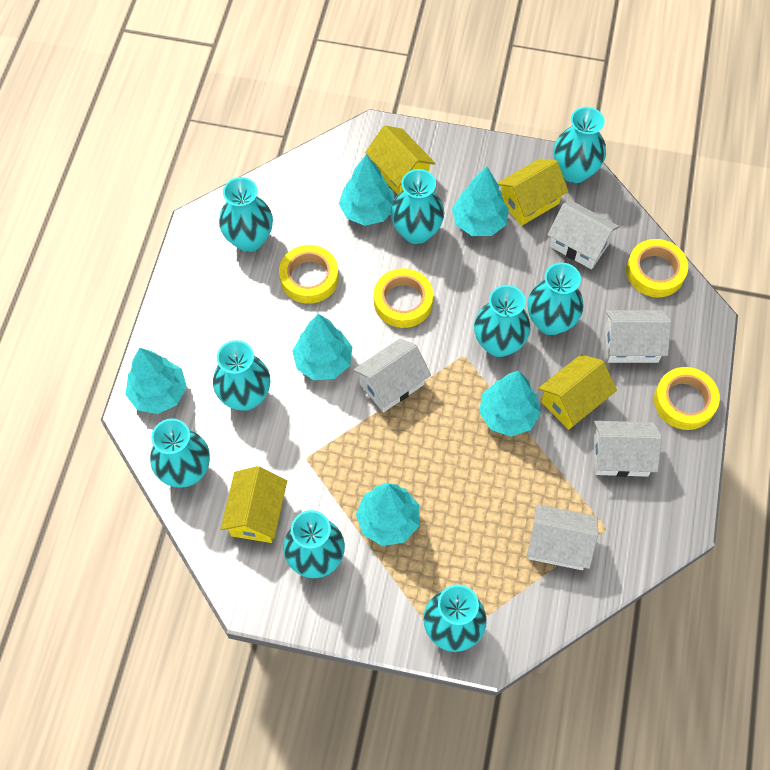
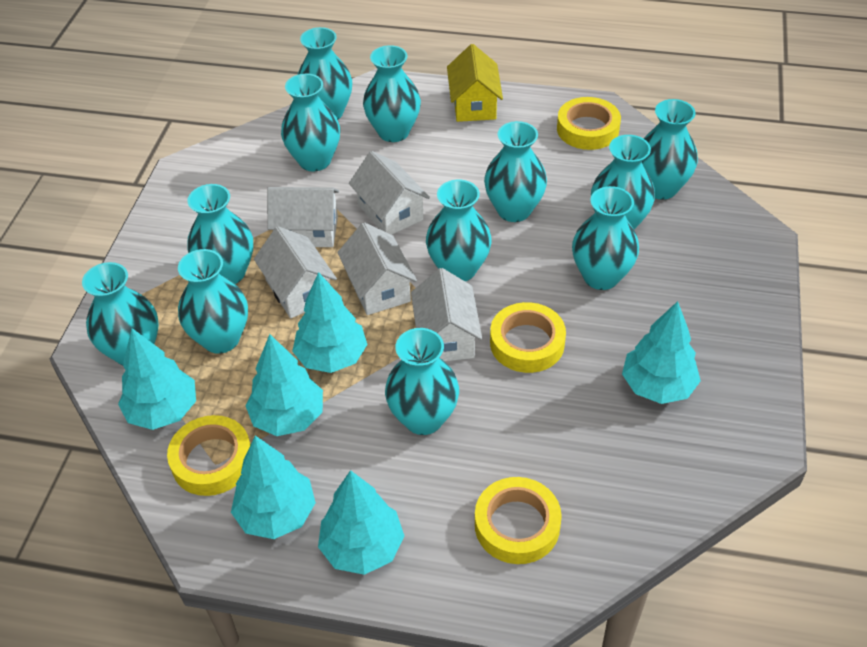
turquoise vase: 9 -> 12
yellow house: 4 -> 1

